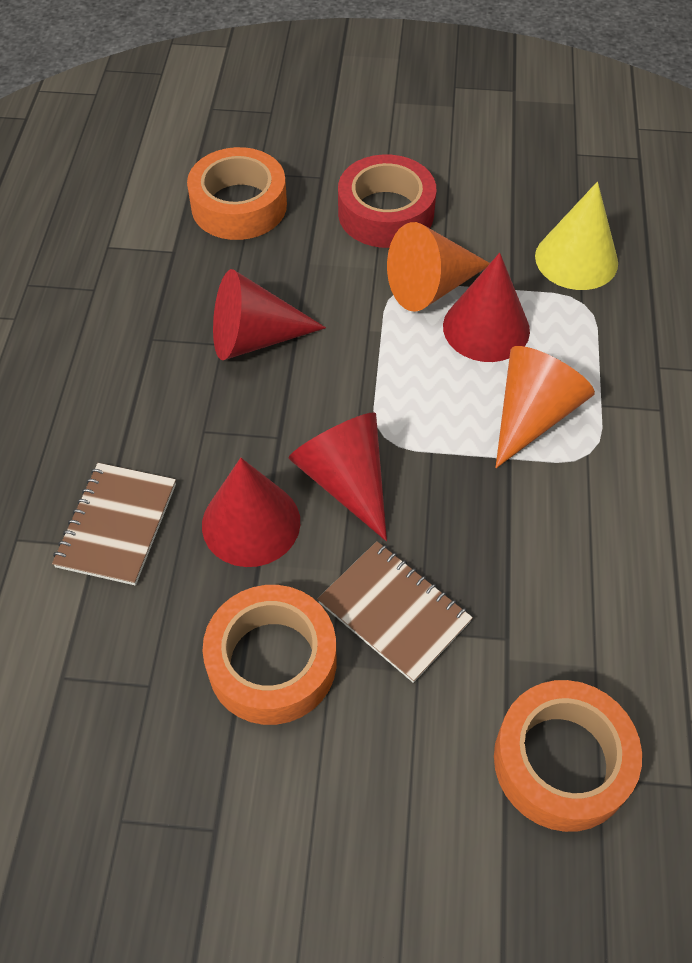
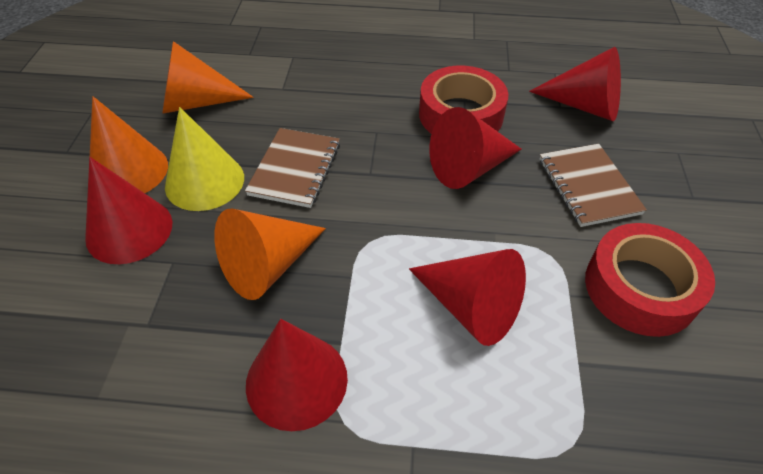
orange cone: 2 -> 3
orange tape: 3 -> 0
red cone: 4 -> 5
red tape: 1 -> 2

